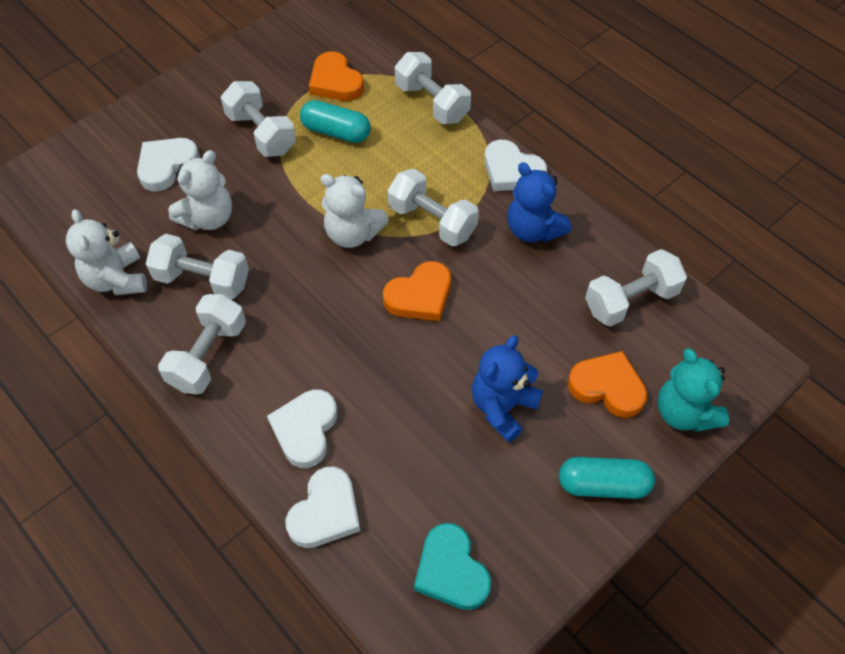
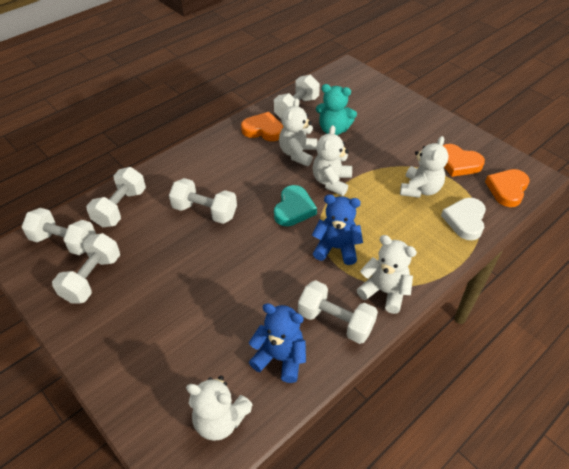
turquoise capsule: 2 -> 0
white heart: 4 -> 1
white teddy bear: 3 -> 5

